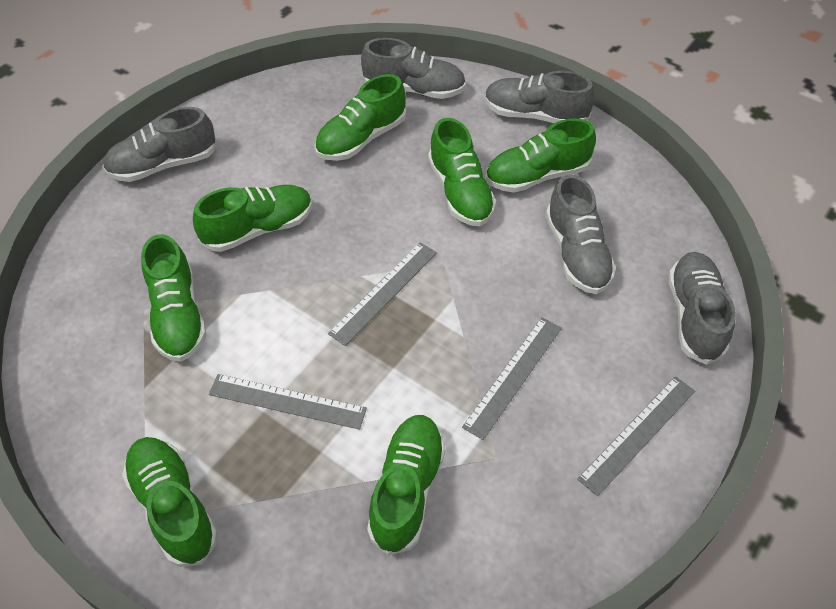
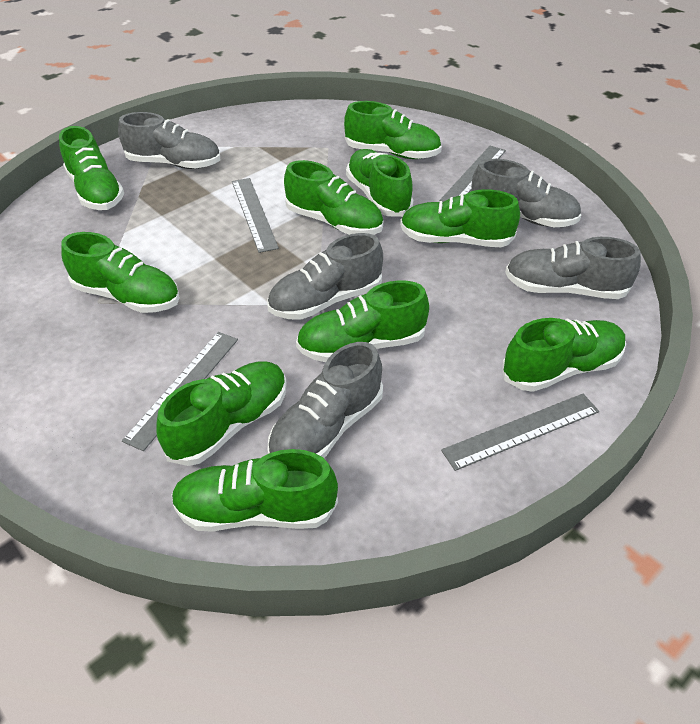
green shoe: 7 -> 10

